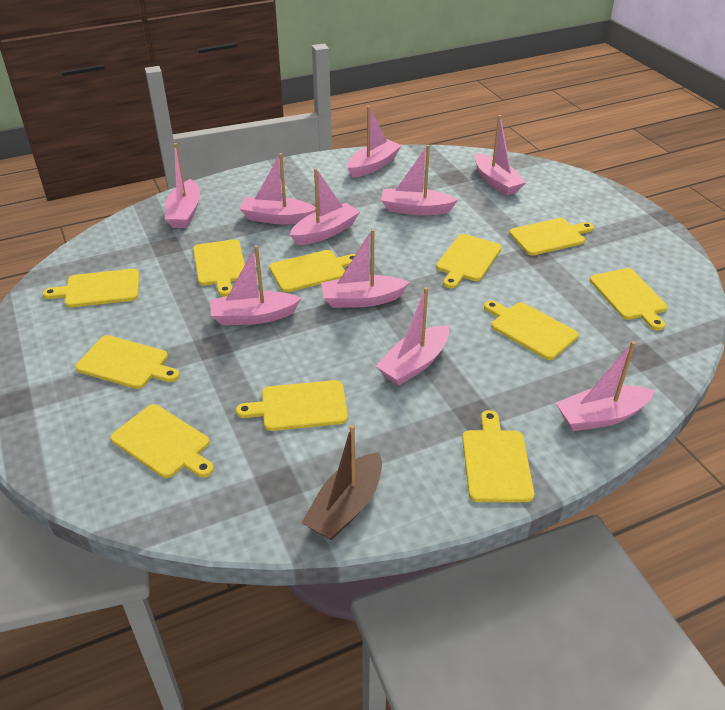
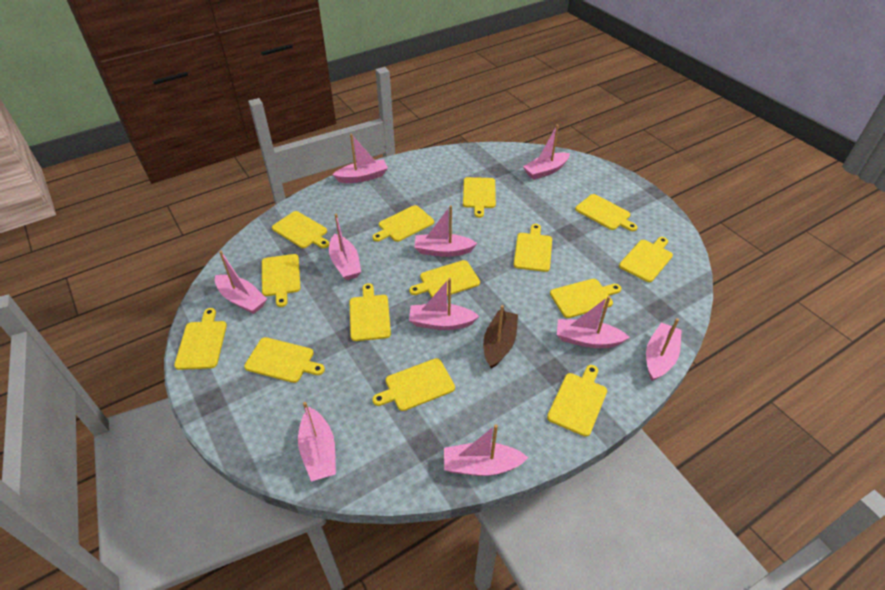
yellow cutting board: 11 -> 14

